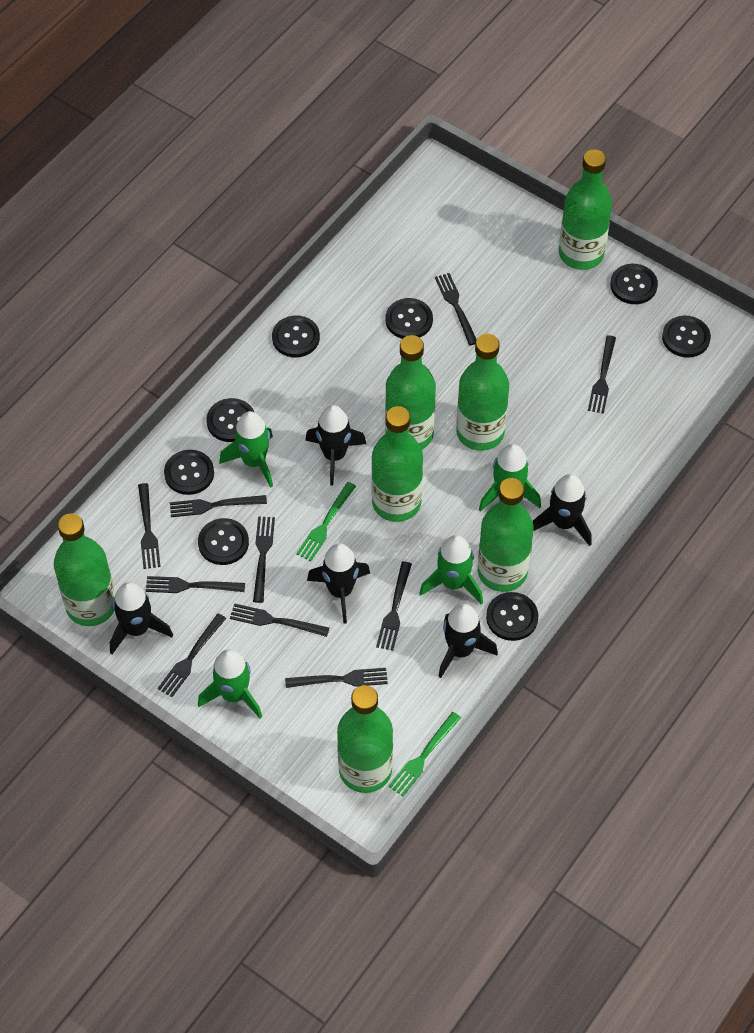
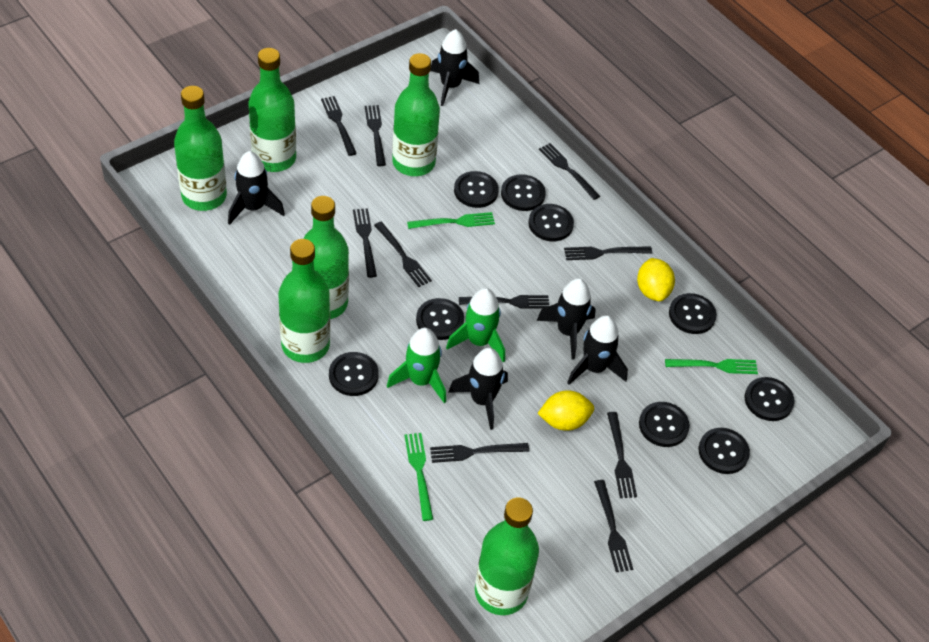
black button: 8 -> 9
green bottle: 7 -> 6
green fork: 2 -> 3
green rocket: 4 -> 2
yellow lemon: 0 -> 2

